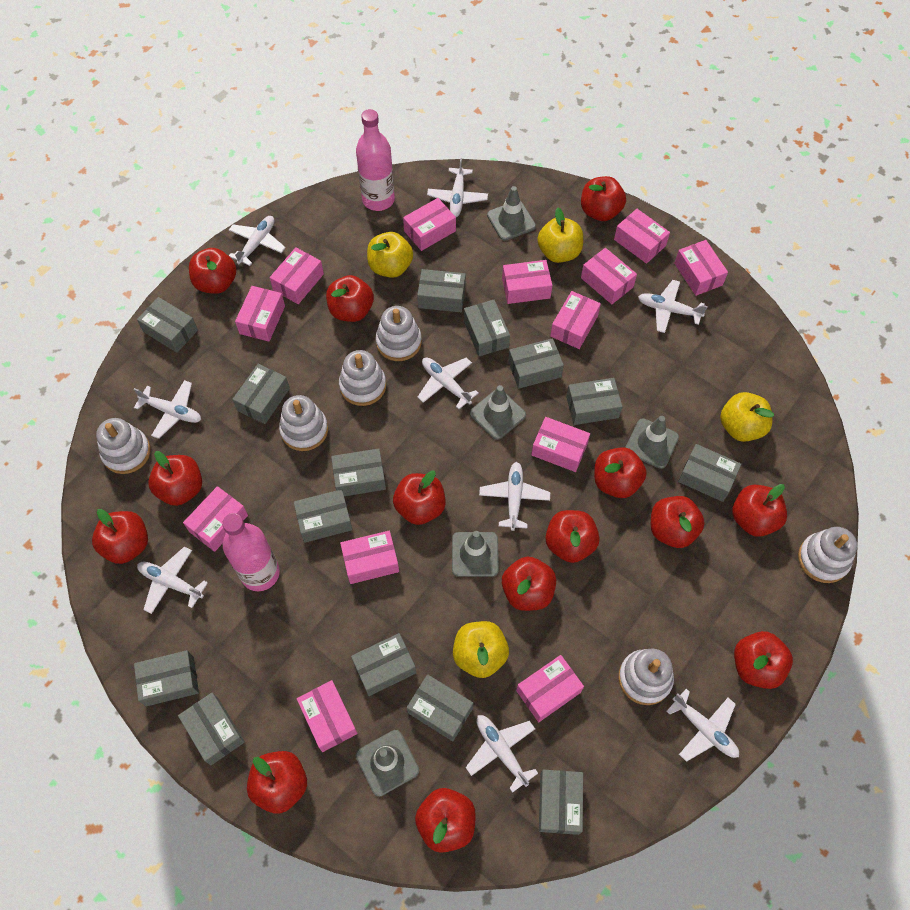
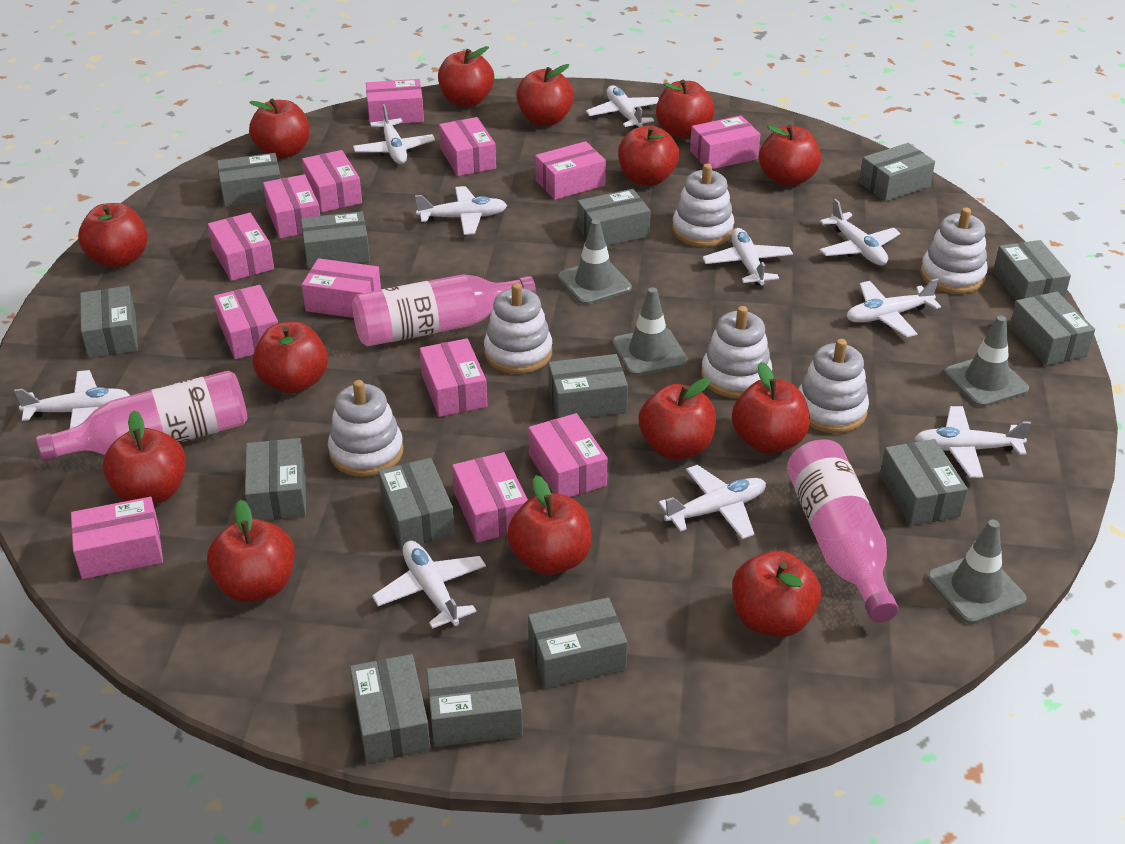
grey traffic cone: 5 -> 4
pink bottle: 2 -> 3
white plane: 9 -> 10
yellow apple: 4 -> 0

